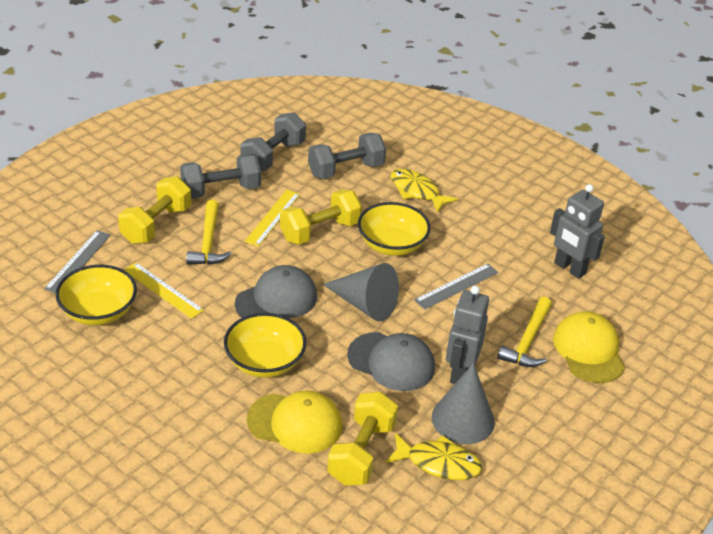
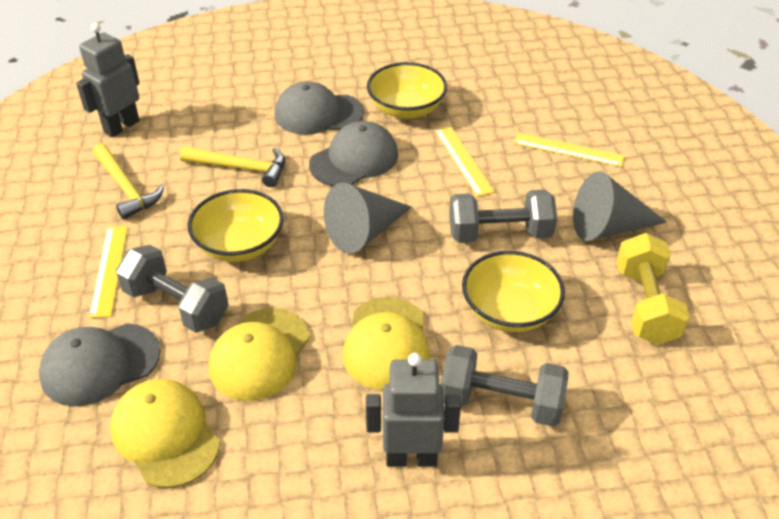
grey cap: 2 -> 3
grey ruler: 2 -> 0
yellow cap: 2 -> 3
yellow dumbbell: 3 -> 1
yellow fish: 2 -> 0
yellow ruler: 2 -> 3

